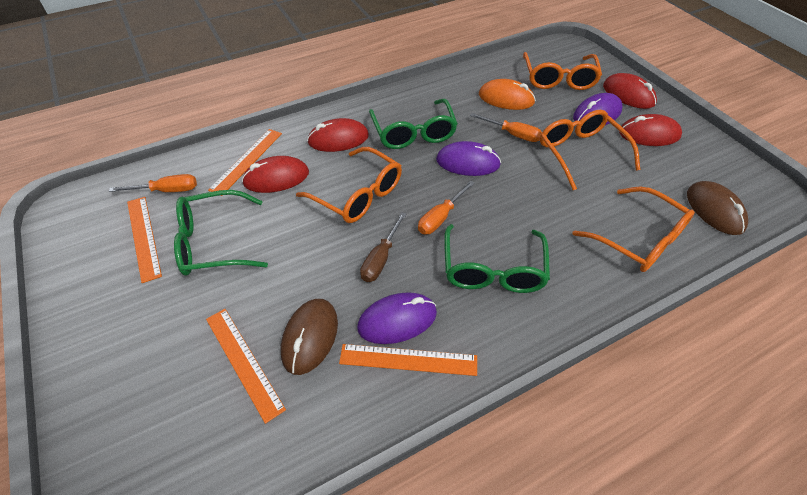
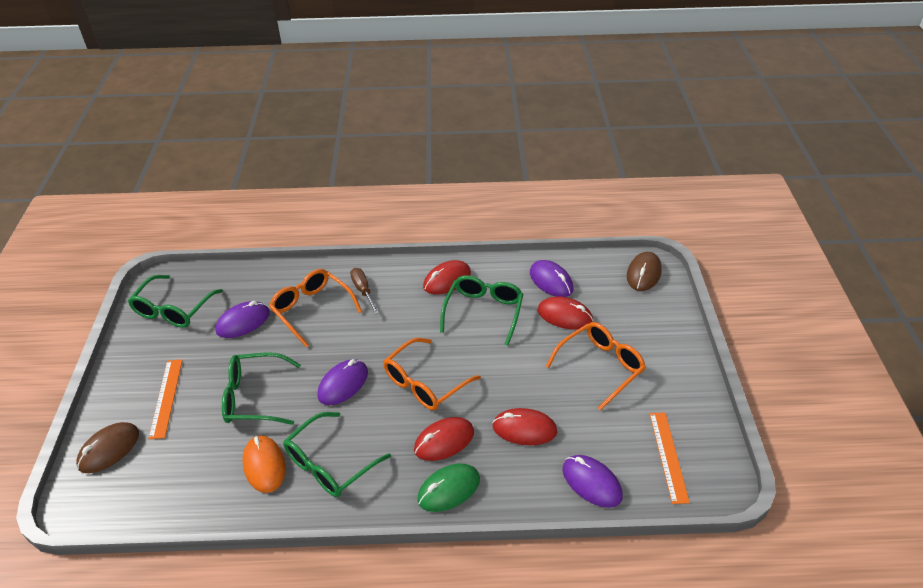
green glasses: 3 -> 4
green mouse: 0 -> 1
orange glasses: 4 -> 3
orange ruler: 4 -> 2
orange screwdriver: 3 -> 0
purple mouse: 3 -> 4

